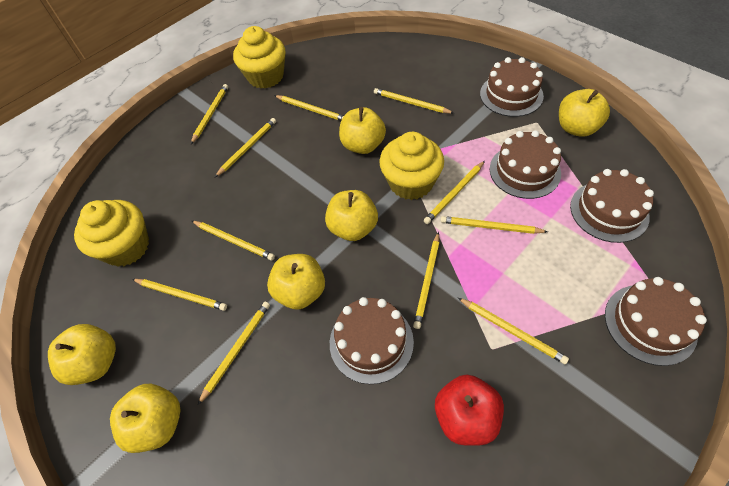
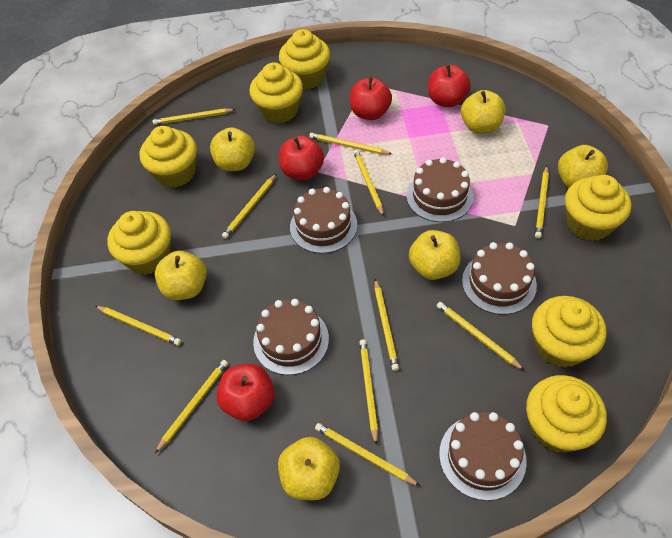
red apple: 1 -> 4
yellow cupcake: 3 -> 7

